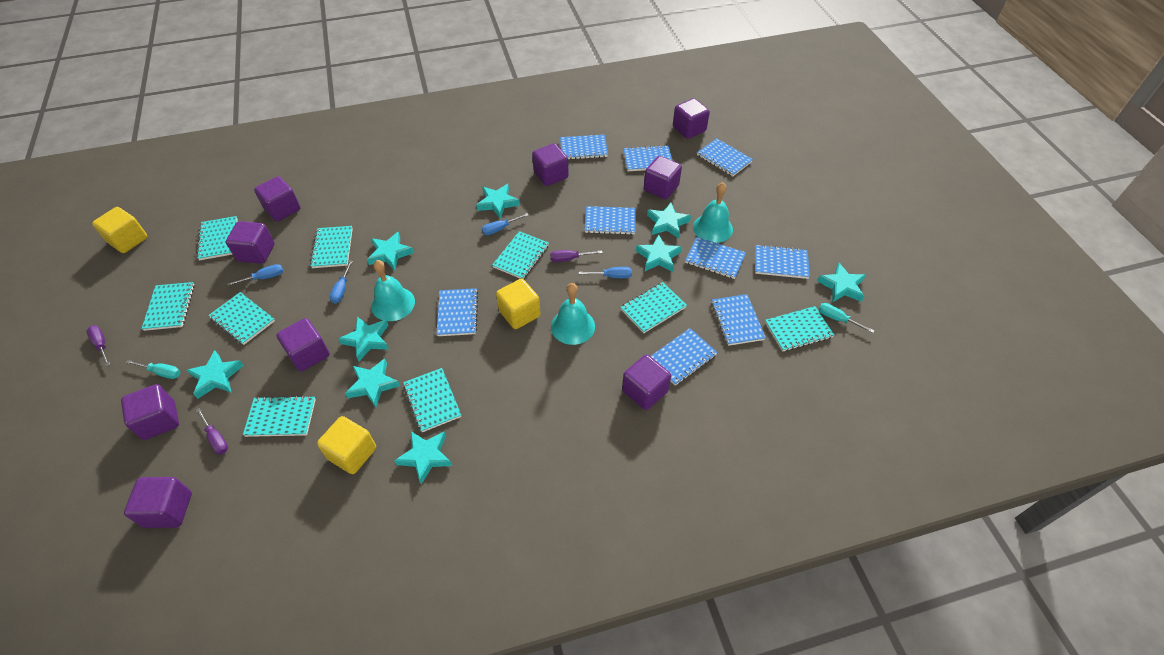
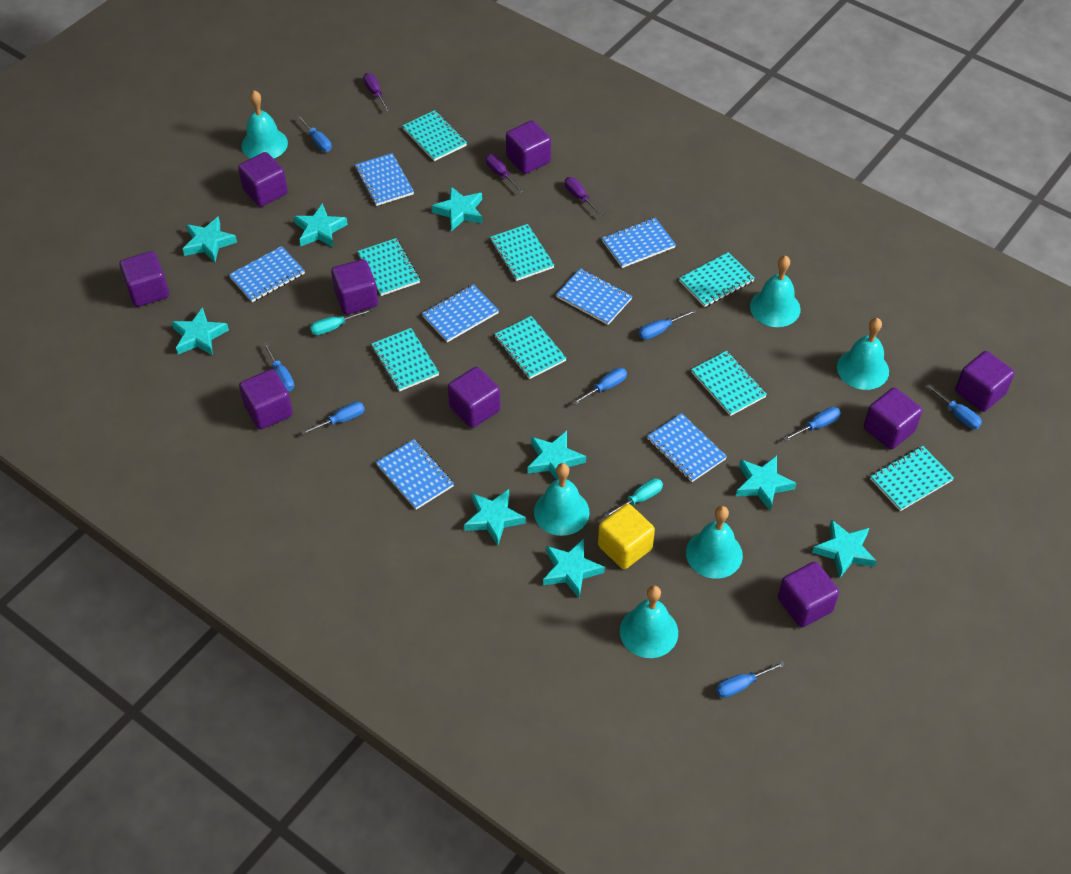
blue notebook: 9 -> 7
blue screwdriver: 4 -> 8
turquoise bell: 3 -> 6
turquoise notebook: 9 -> 8
yellow cube: 3 -> 1

